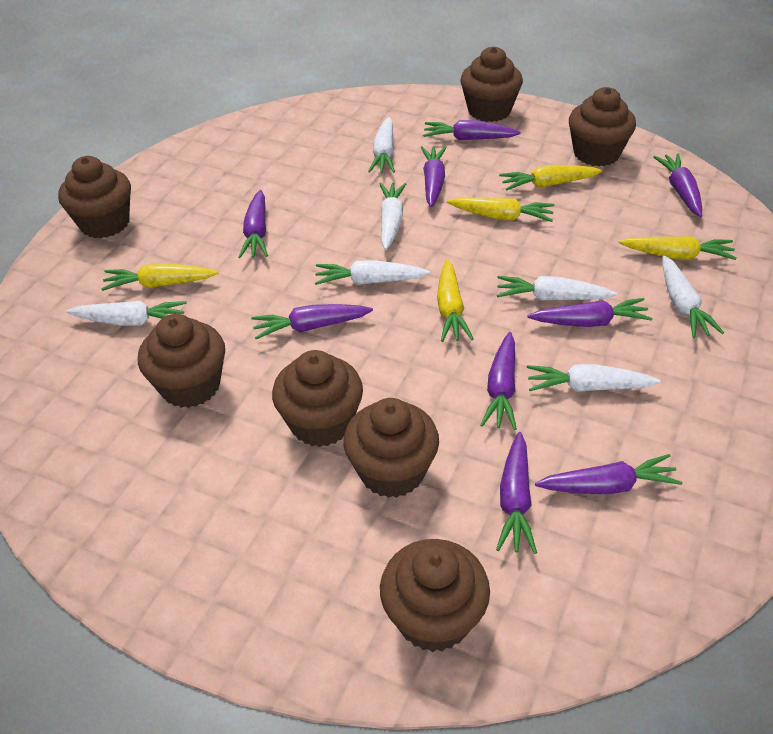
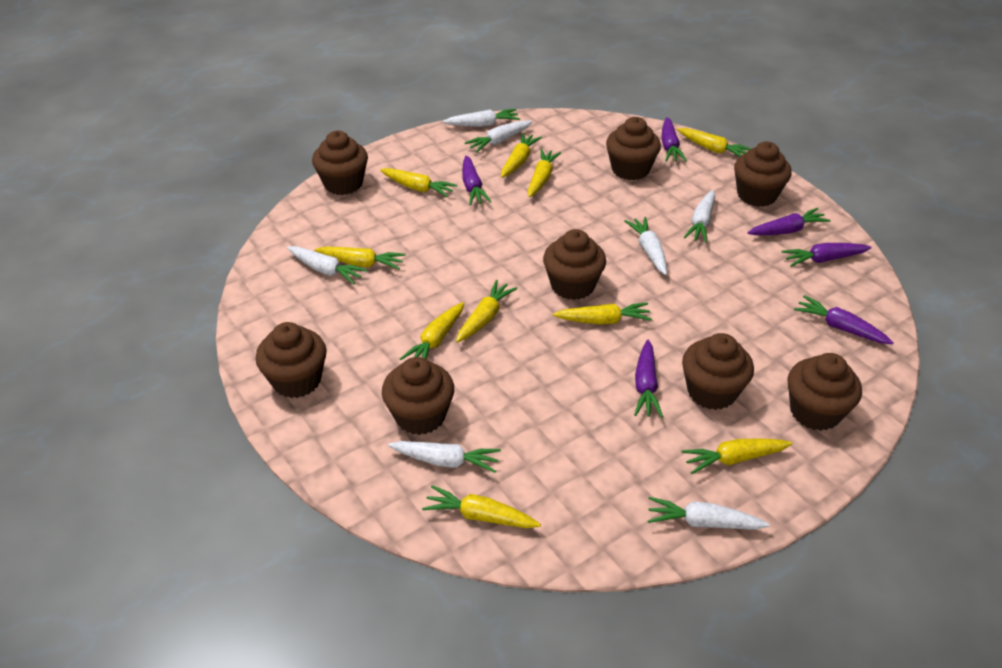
brown cupcake: 7 -> 8
purple carrot: 9 -> 6
yellow carrot: 5 -> 10

